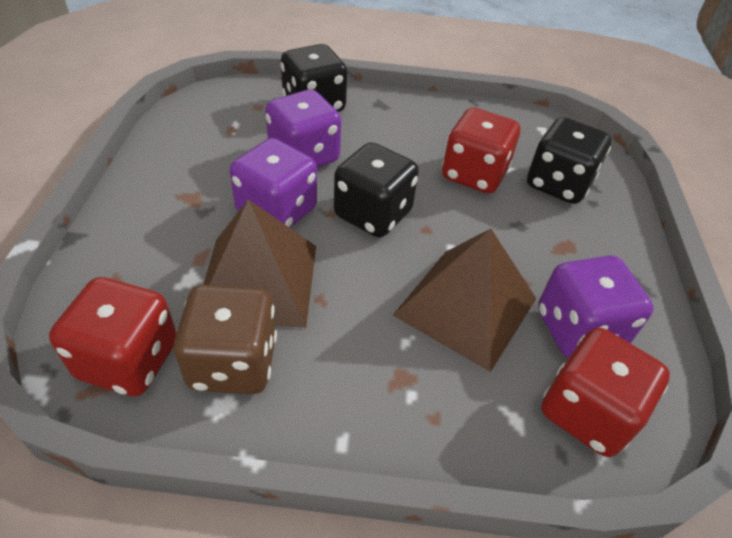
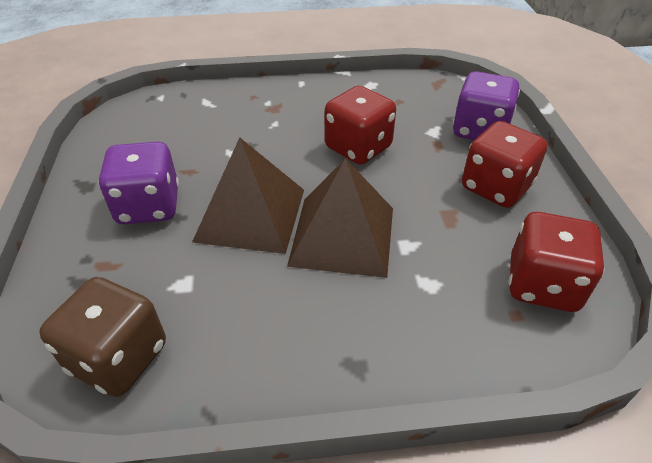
black dice: 3 -> 0
purple dice: 3 -> 2

